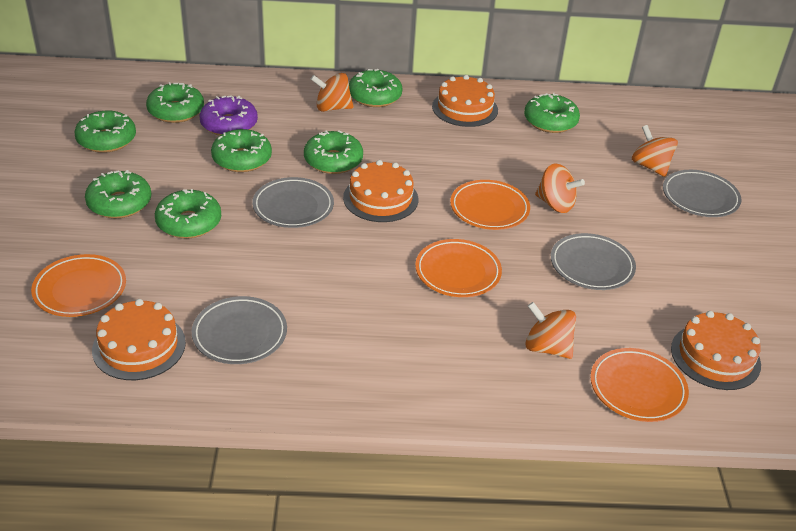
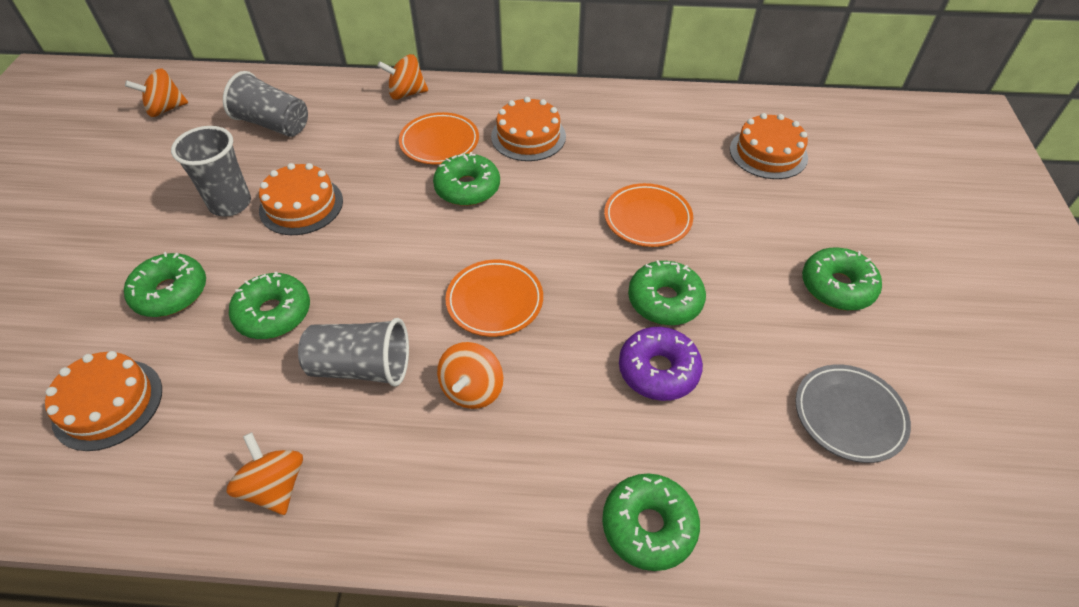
green donut: 8 -> 6
grey cup: 0 -> 3
grey plate: 4 -> 1
orange plate: 4 -> 3

